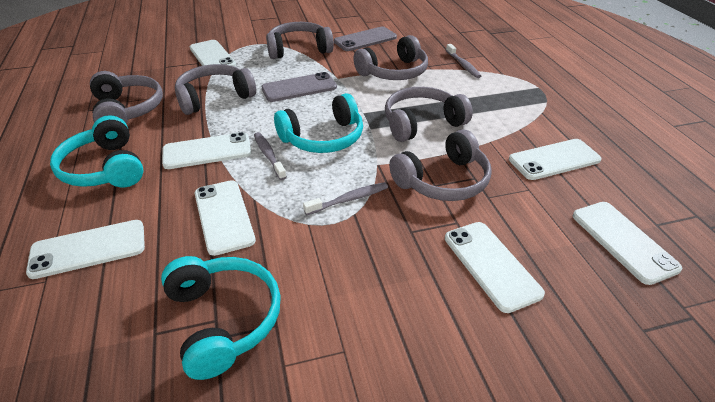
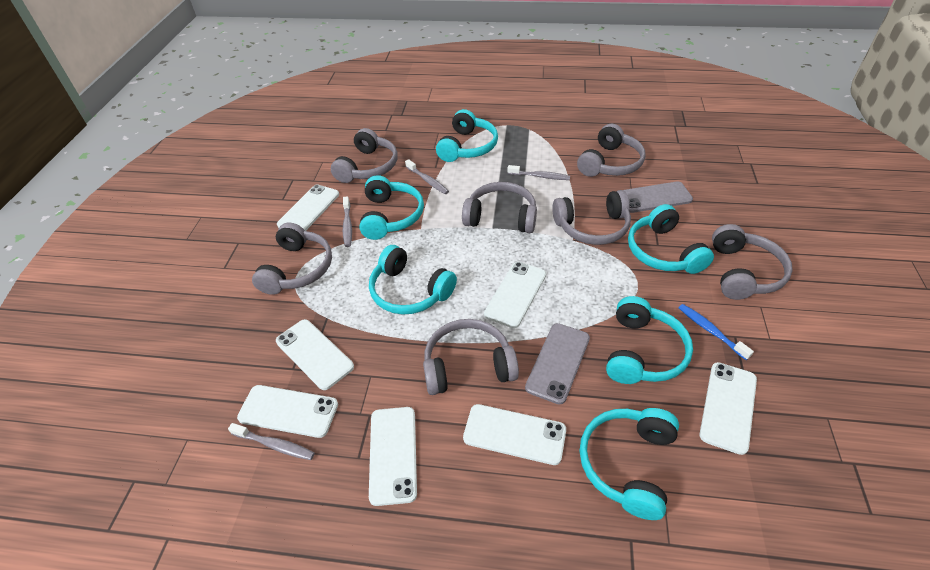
blue toothbrush: 0 -> 1
grey headphones: 6 -> 7
grey toothbrush: 3 -> 4
turquoise headphones: 3 -> 6

